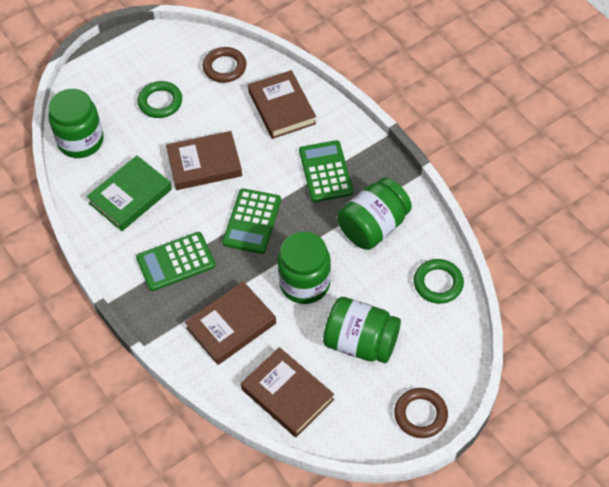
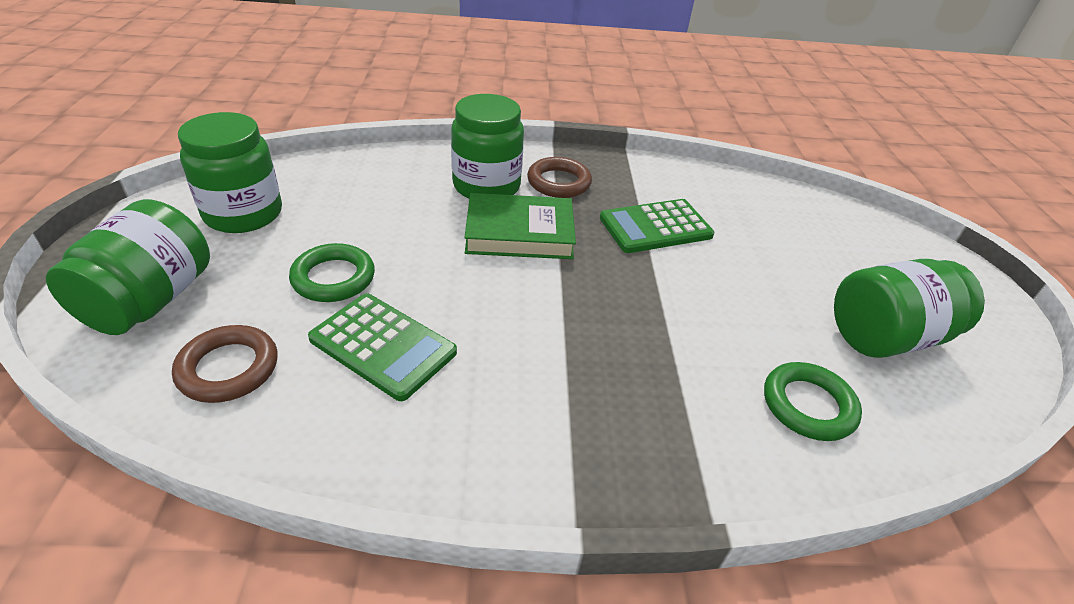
brown book: 4 -> 0
green calculator: 3 -> 2

